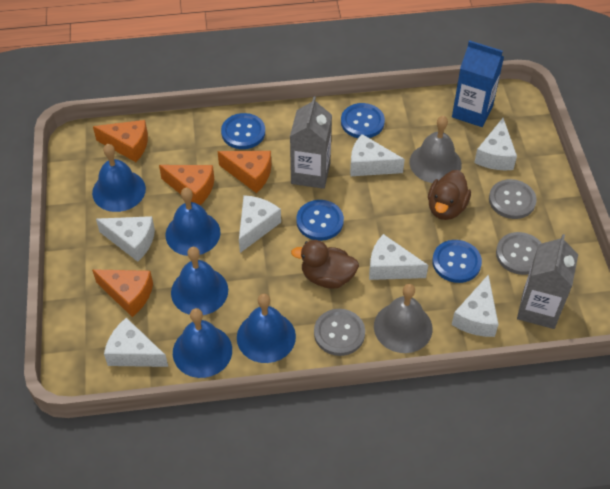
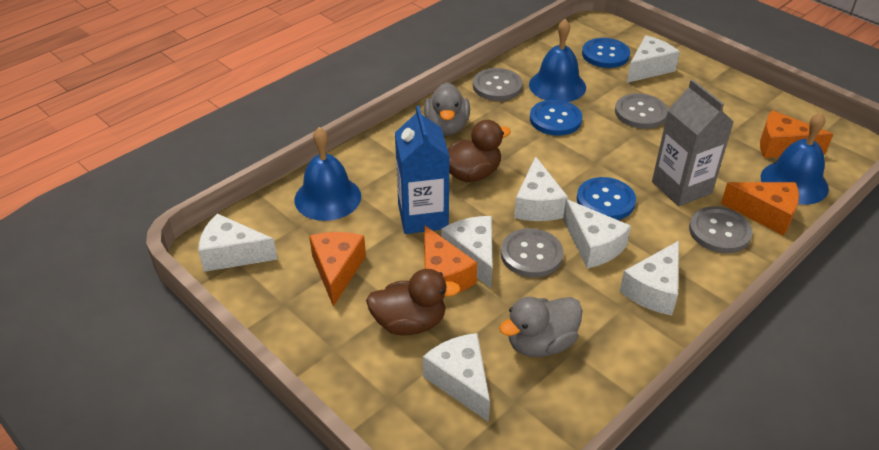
blue bell: 5 -> 3
blue button: 4 -> 3
grey bell: 2 -> 0
grey button: 3 -> 4
grey carton: 2 -> 1
grey duck: 0 -> 2

